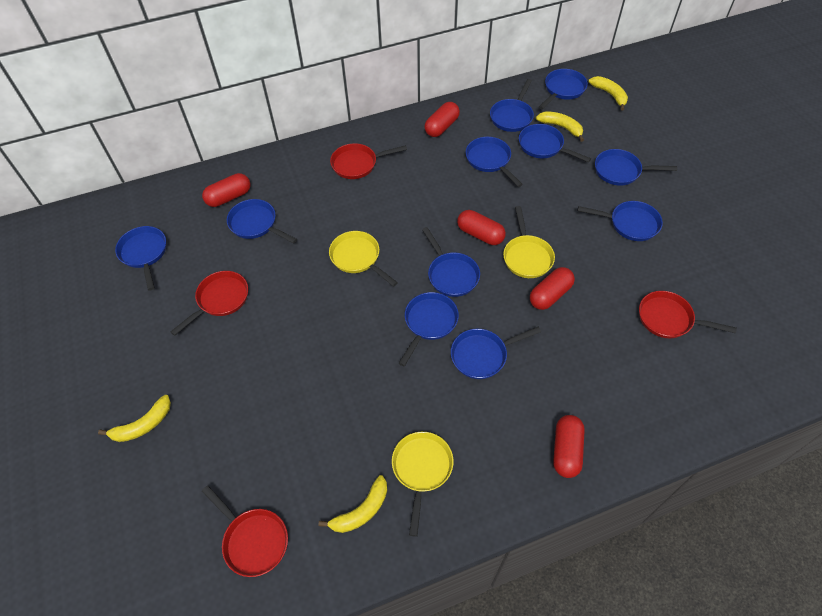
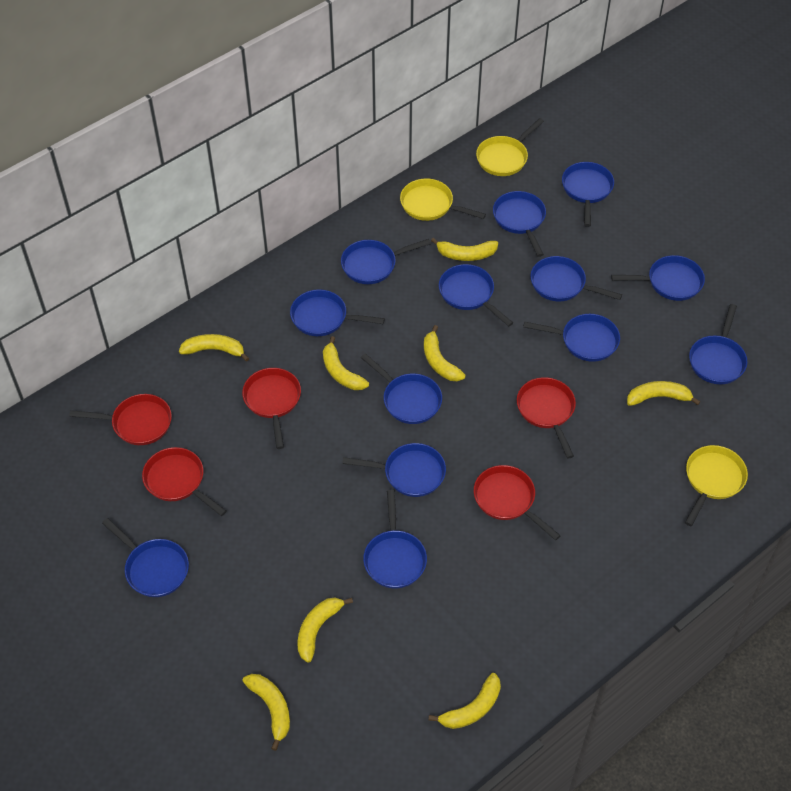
blue pan: 11 -> 13
red capsule: 5 -> 0
red pan: 4 -> 5
yellow banana: 4 -> 8

